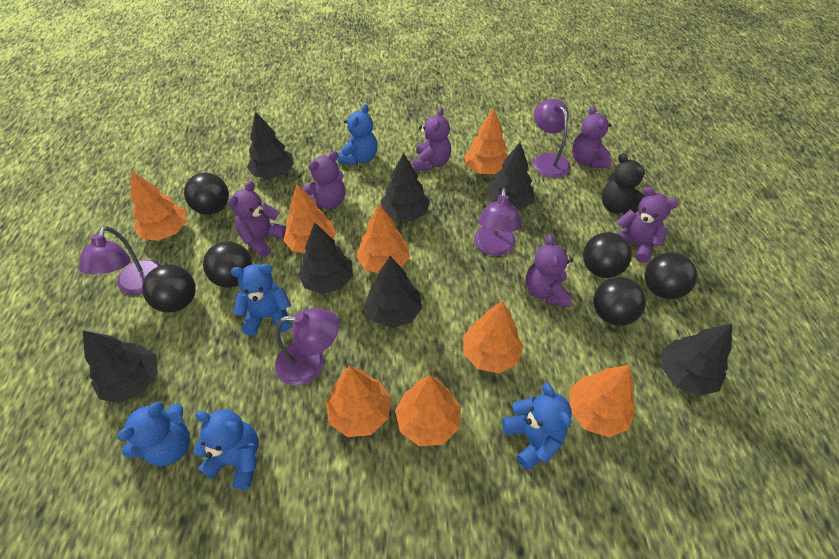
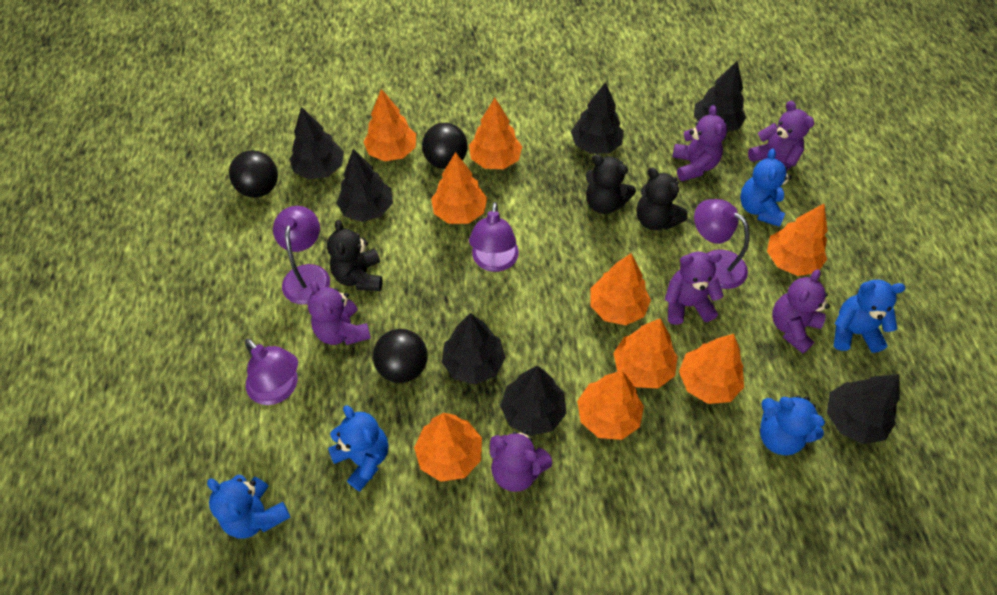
black ball: 6 -> 3
black teddy bear: 1 -> 3
orange tree: 8 -> 9

